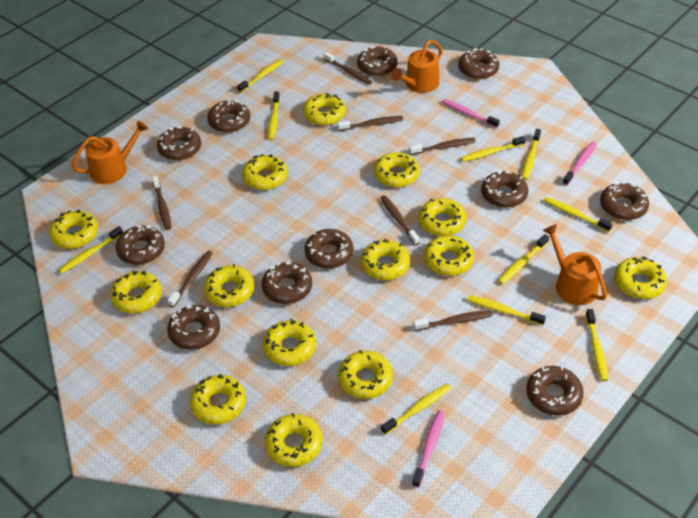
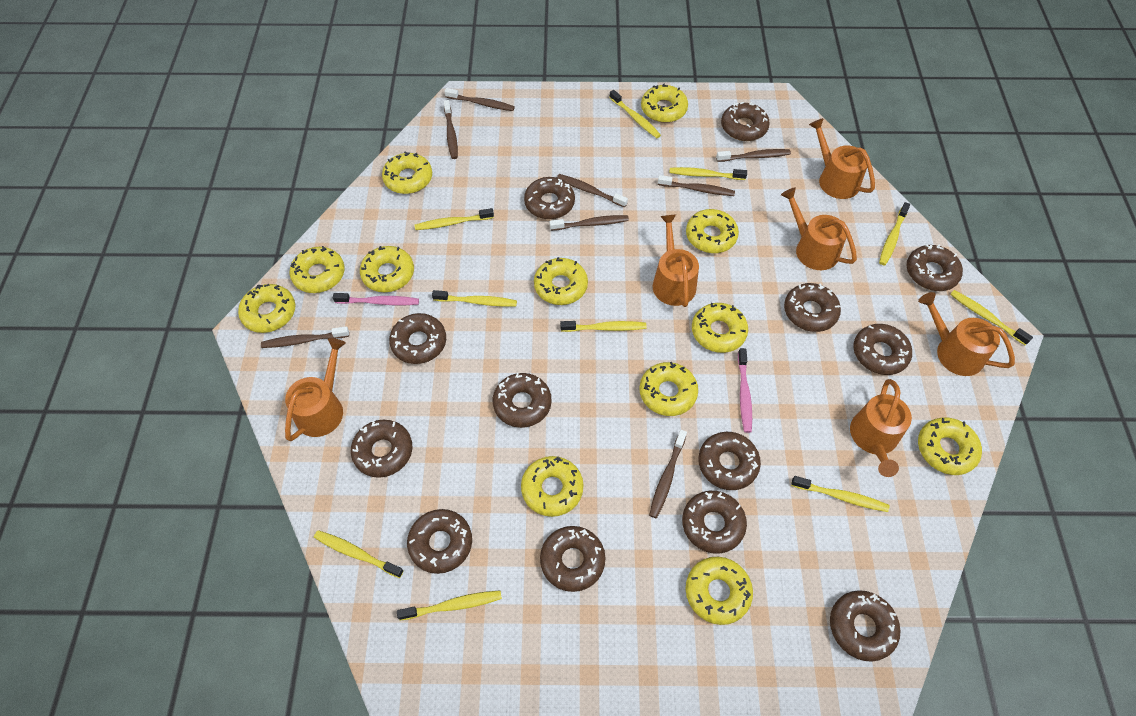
brown donut: 11 -> 13
brown toothbrush: 7 -> 8
orange watering can: 3 -> 6
pink toothbrush: 3 -> 2
yellow donut: 14 -> 12

